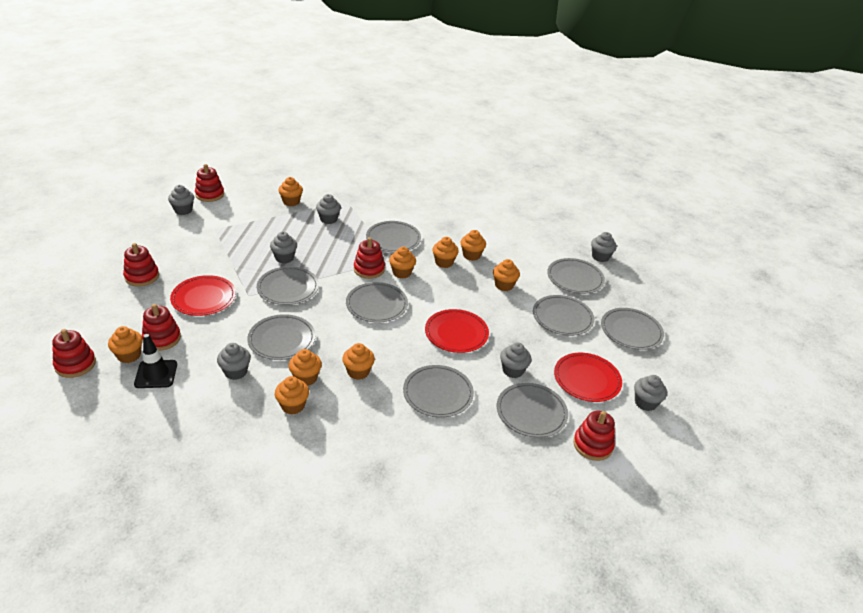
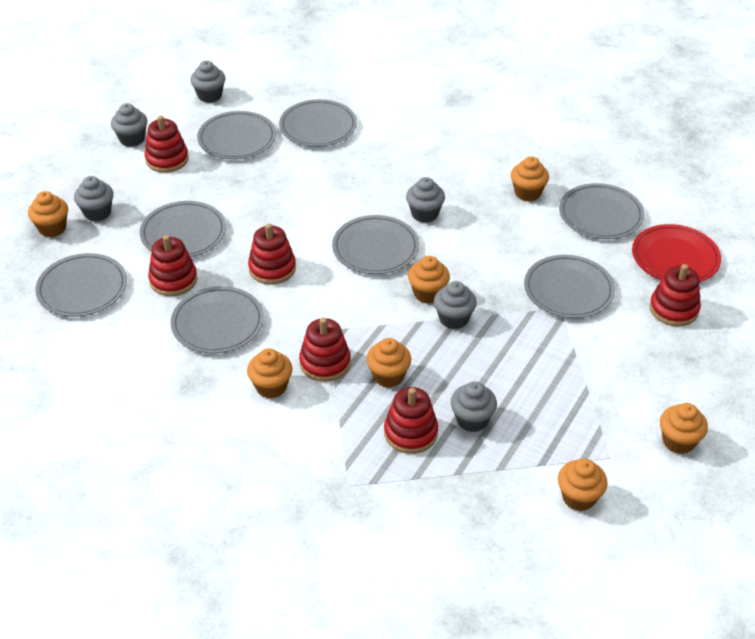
black traffic cone: 1 -> 0
grey cupcake: 7 -> 6
grey plate: 9 -> 8
orange cupcake: 9 -> 7
red plate: 3 -> 1

